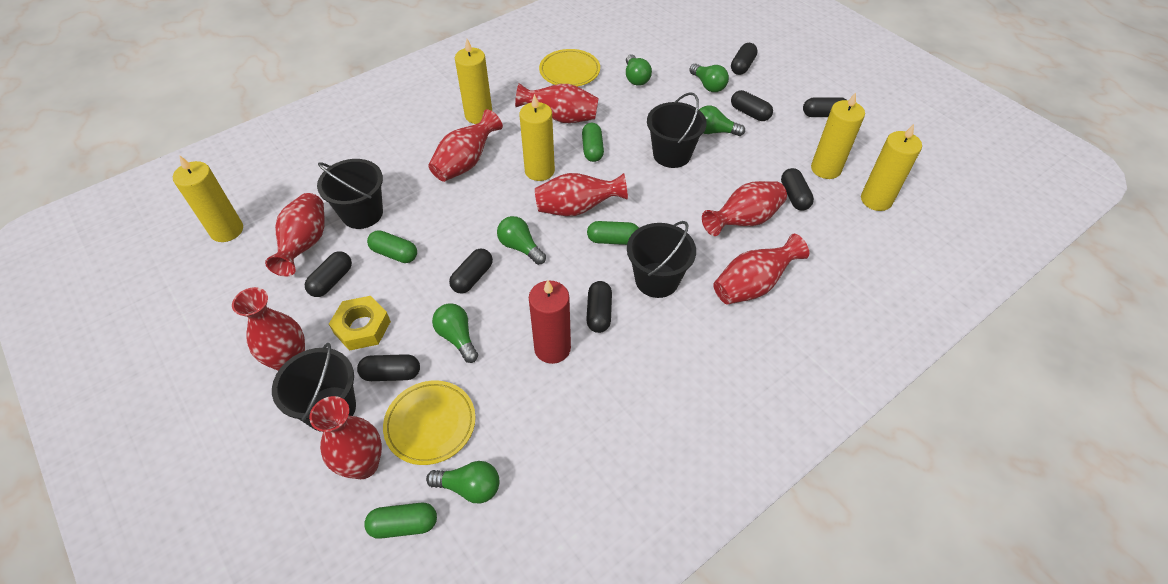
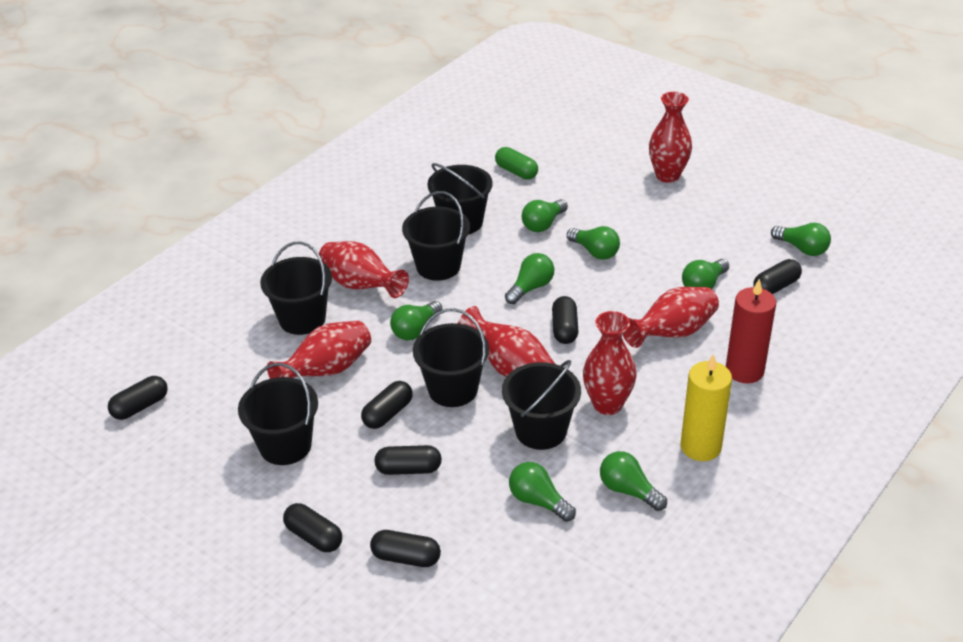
black bucket: 4 -> 6
black capsule: 8 -> 7
green capsule: 4 -> 1
green light bulb: 6 -> 8
red vase: 8 -> 6
yellow candle: 5 -> 1
yellow nut: 1 -> 0
yellow plate: 2 -> 0

